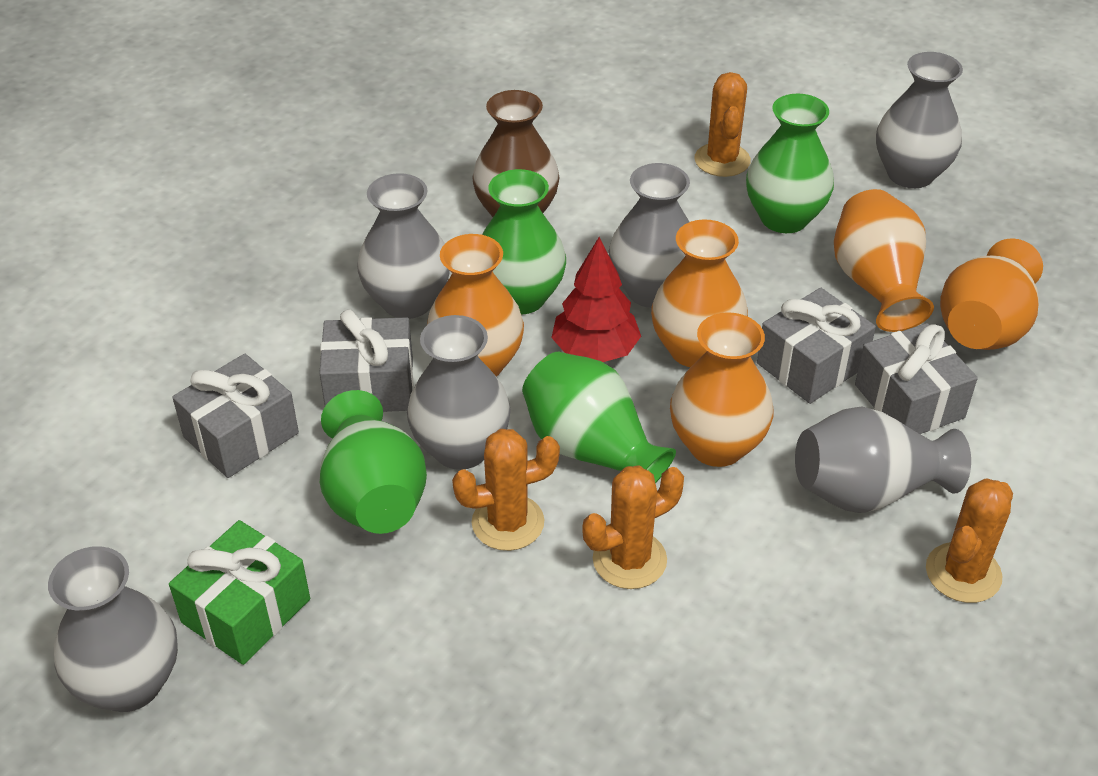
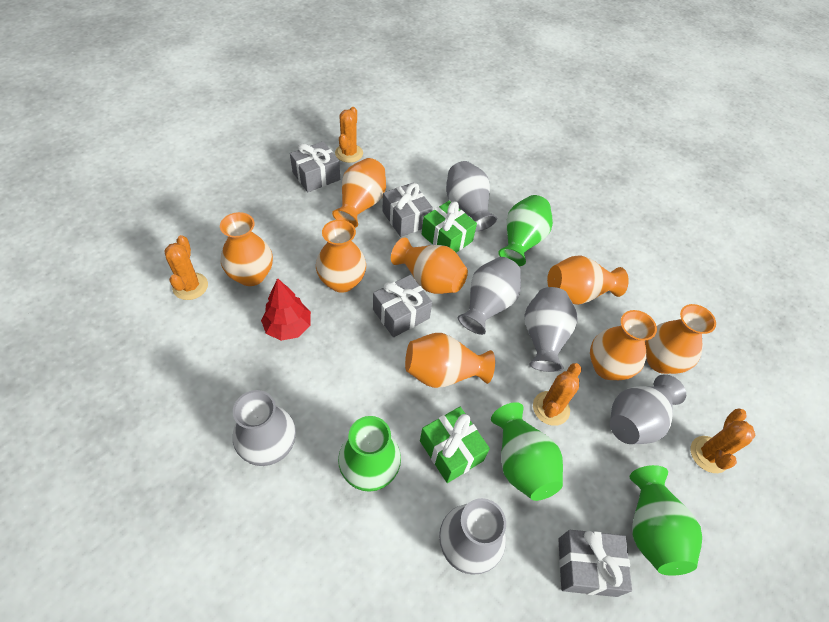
brown vase: 1 -> 0
green gift: 1 -> 2
orange vase: 5 -> 8

